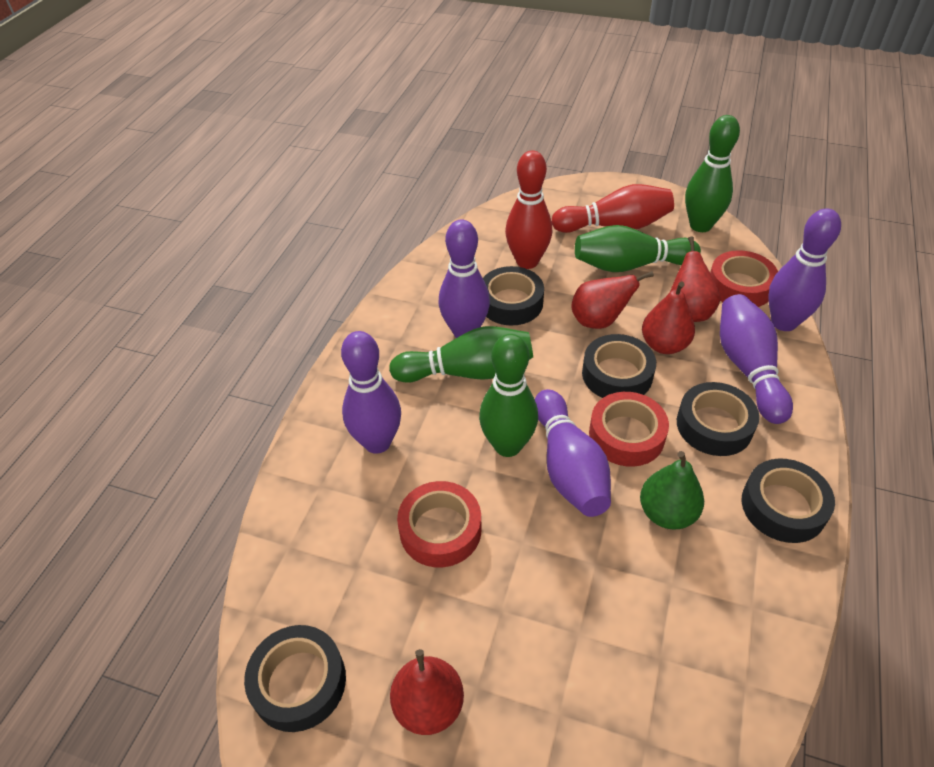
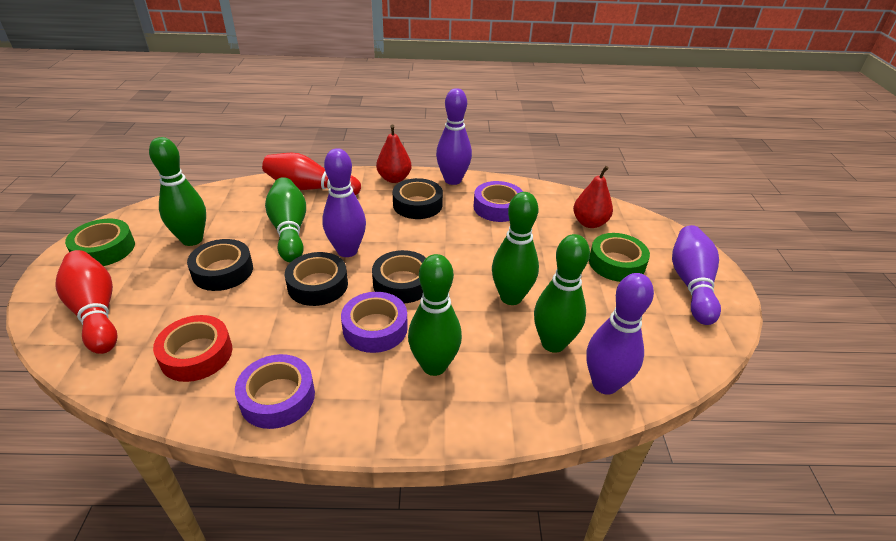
black tape: 5 -> 4
green bowling pin: 4 -> 5
green pear: 1 -> 0
green tape: 0 -> 2
purple bowling pin: 5 -> 4
purple tape: 0 -> 3
red pear: 4 -> 2
red tape: 3 -> 1

